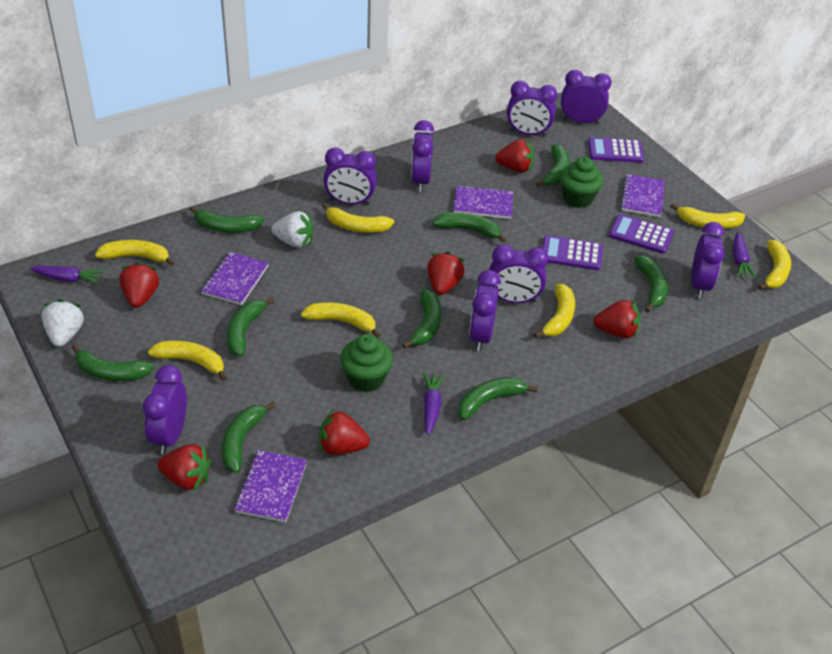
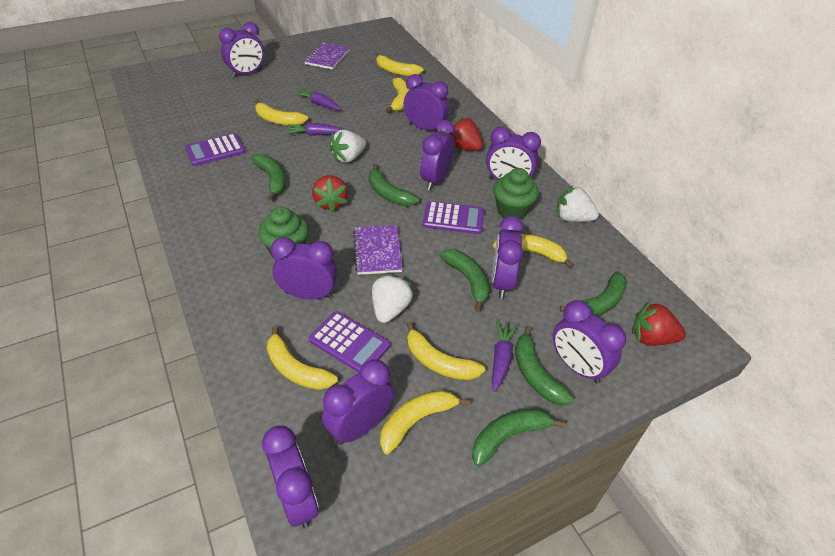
green banana: 9 -> 6
purple clock: 8 -> 9
purple notebook: 4 -> 2
red strawberry: 6 -> 3
white strawberry: 2 -> 3

